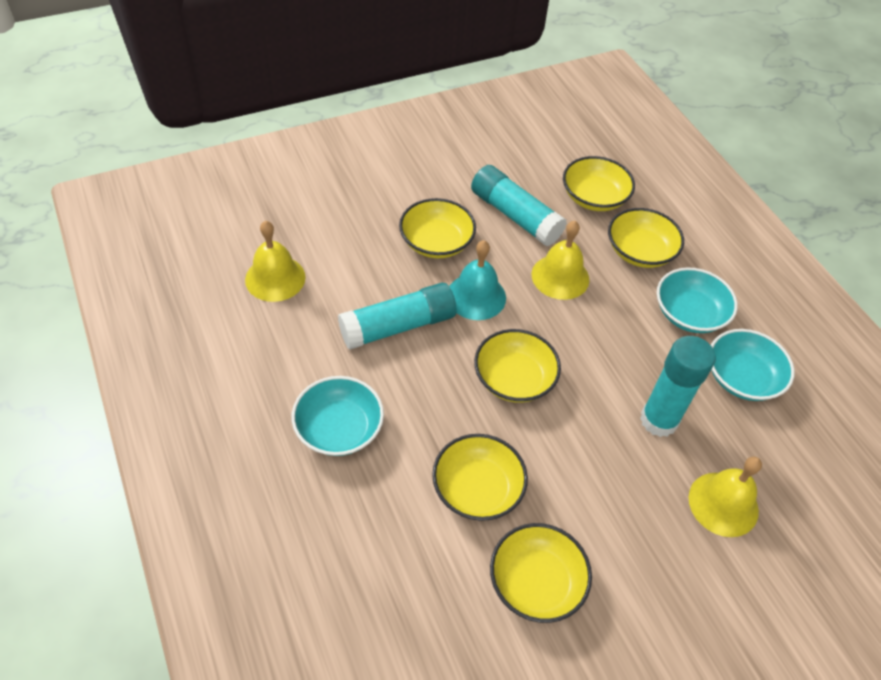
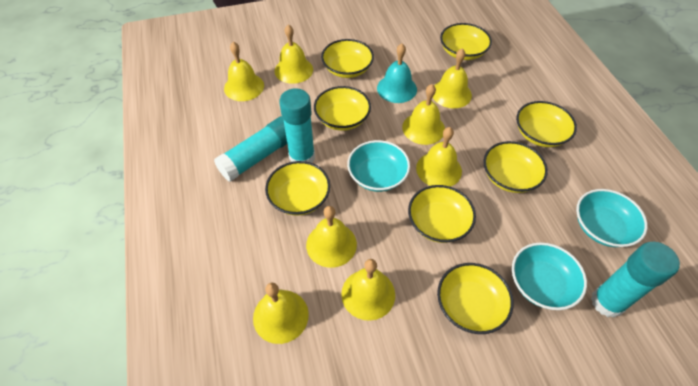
yellow bell: 3 -> 8
yellow bowl: 6 -> 8

